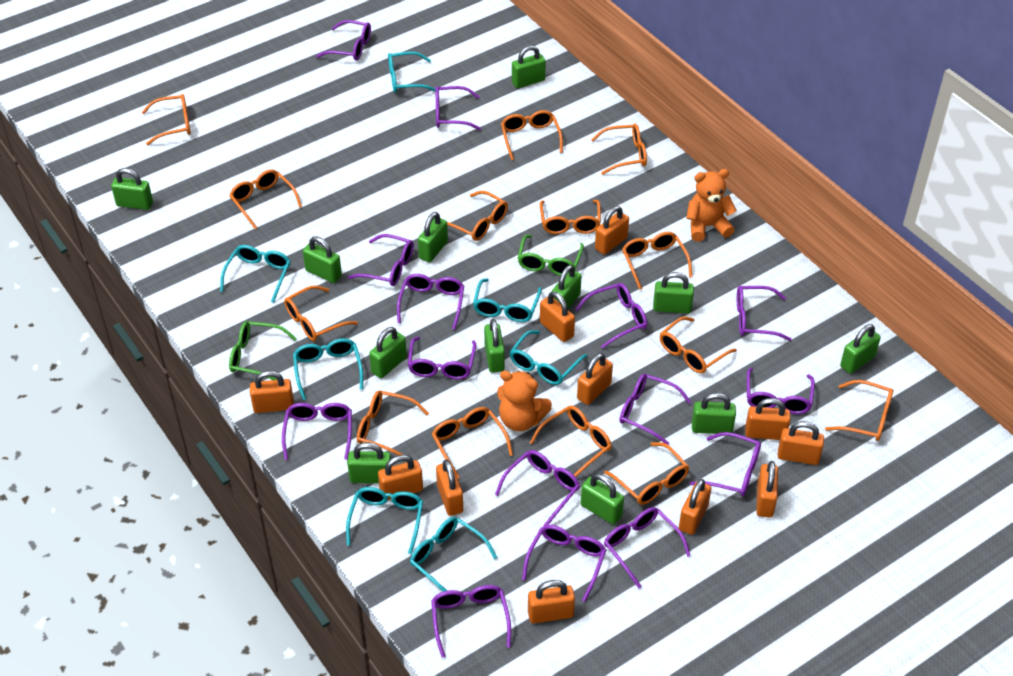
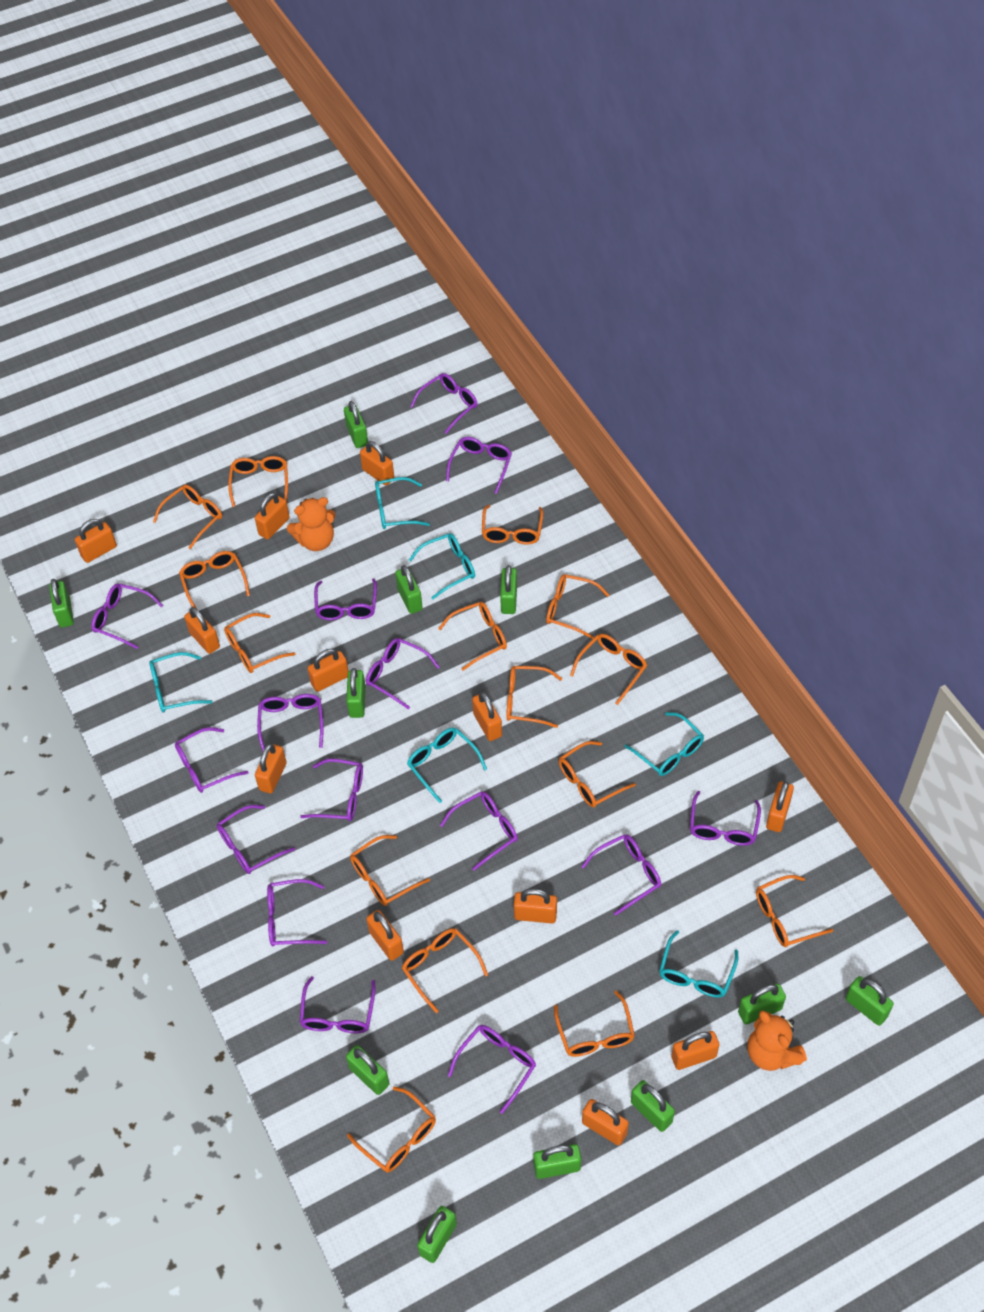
green glasses: 2 -> 0
green padlock: 12 -> 11
orange glasses: 14 -> 15
orange padlock: 11 -> 12
turquoise glasses: 7 -> 6

